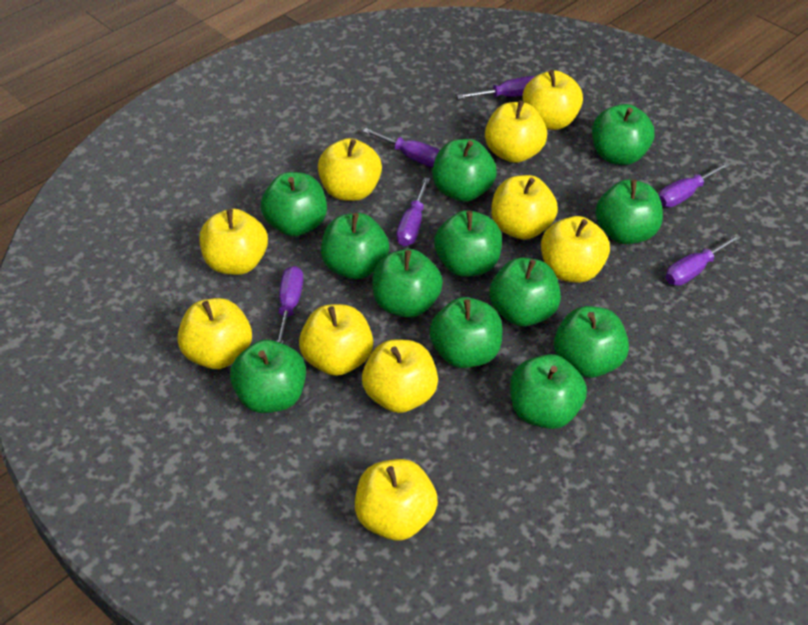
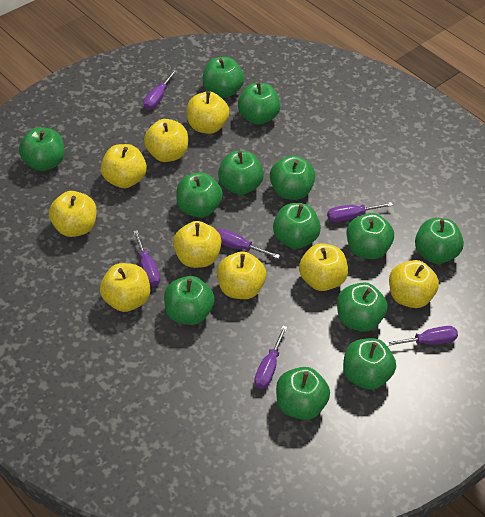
green apple: 12 -> 13
yellow apple: 10 -> 9

